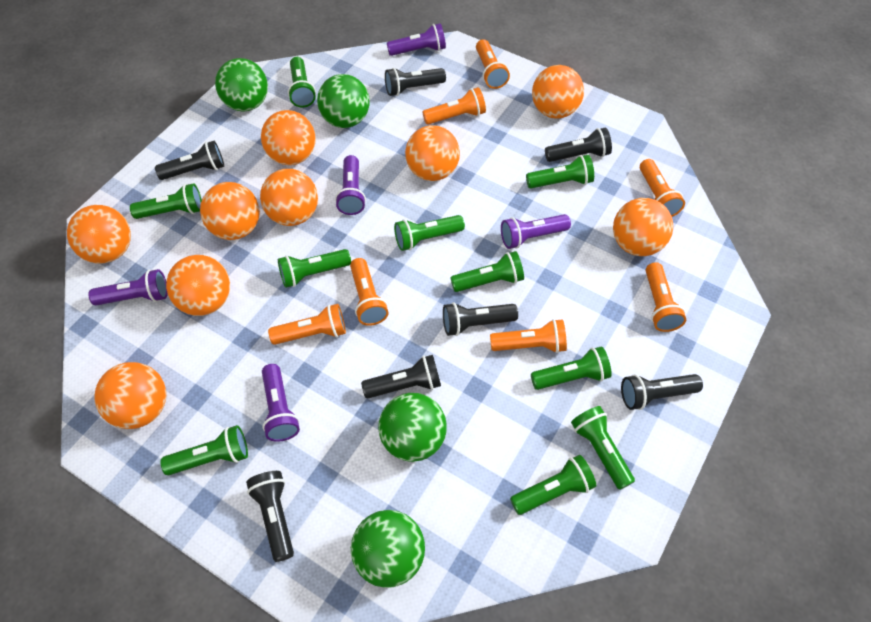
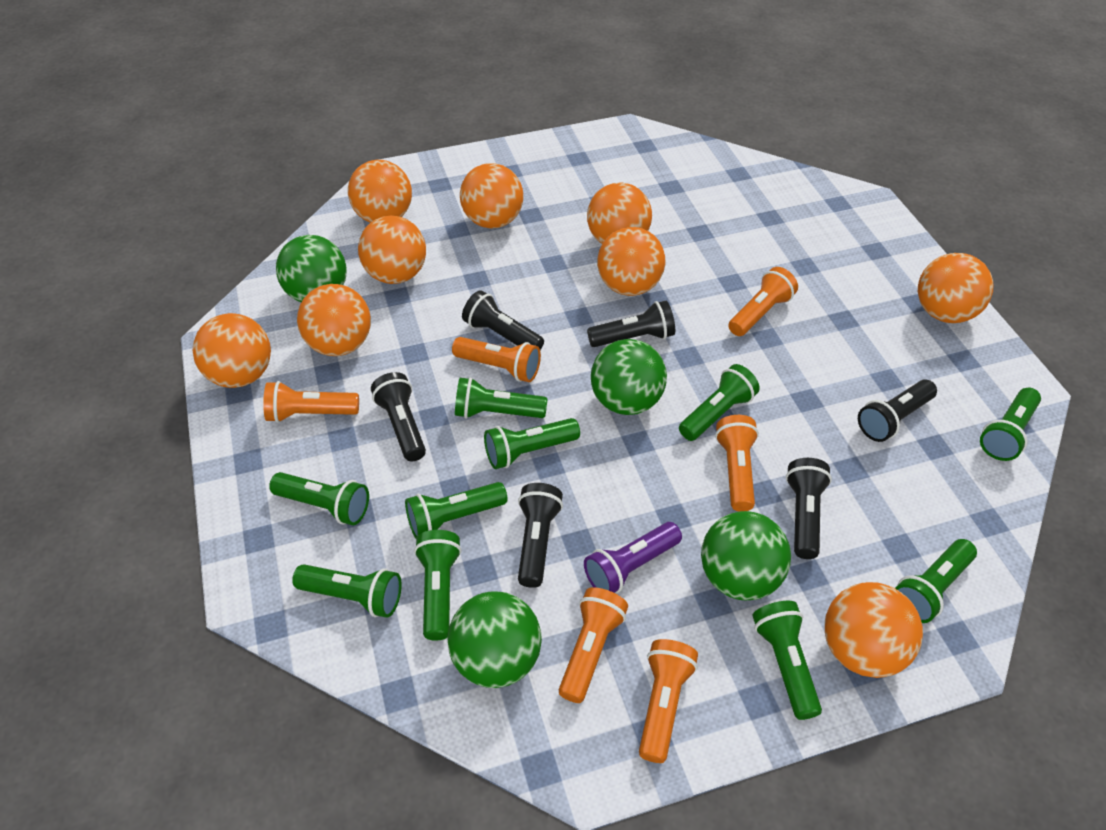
black flashlight: 7 -> 6
orange flashlight: 7 -> 6
purple flashlight: 5 -> 1

